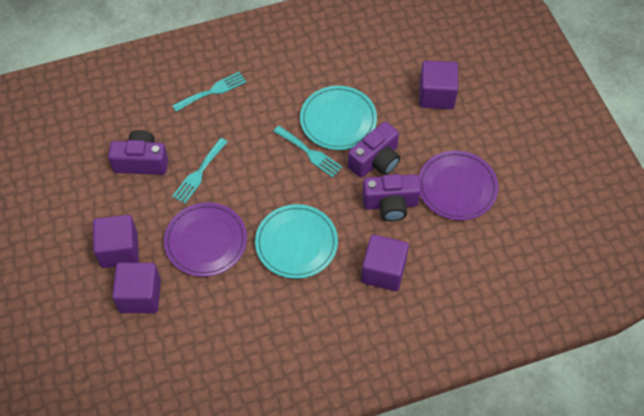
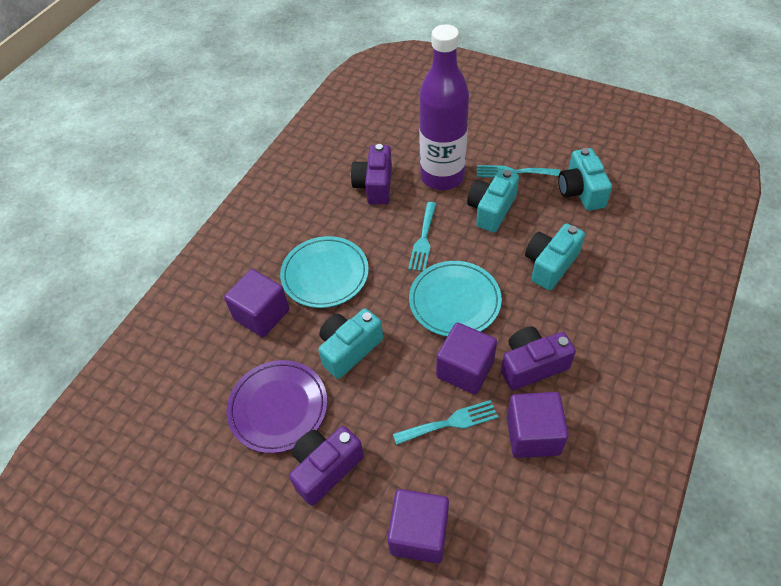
purple bottle: 0 -> 1
purple plate: 2 -> 1
turquoise camera: 0 -> 4

